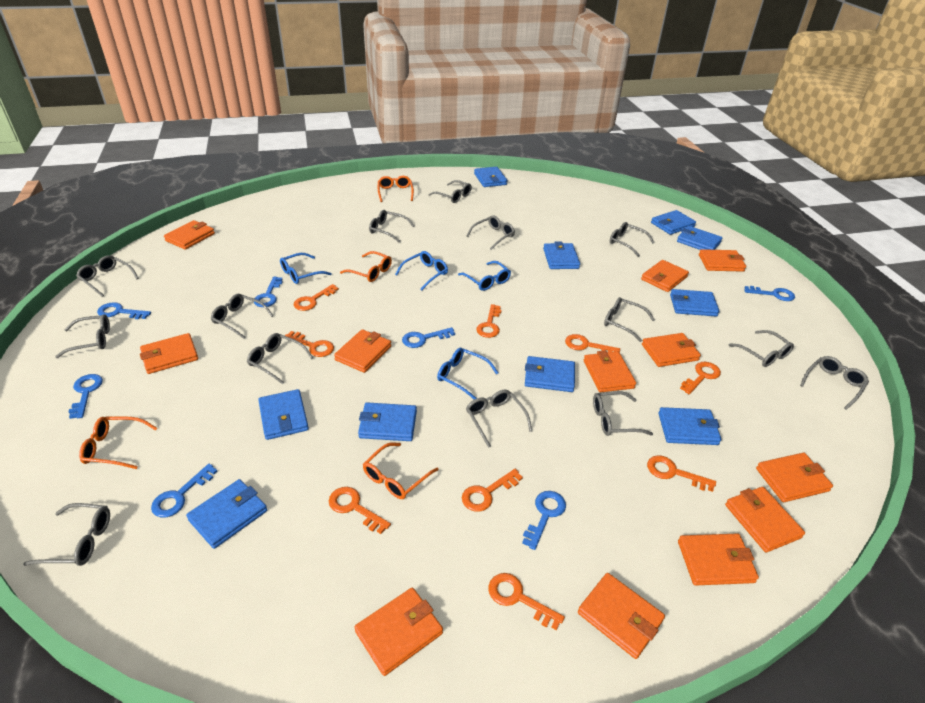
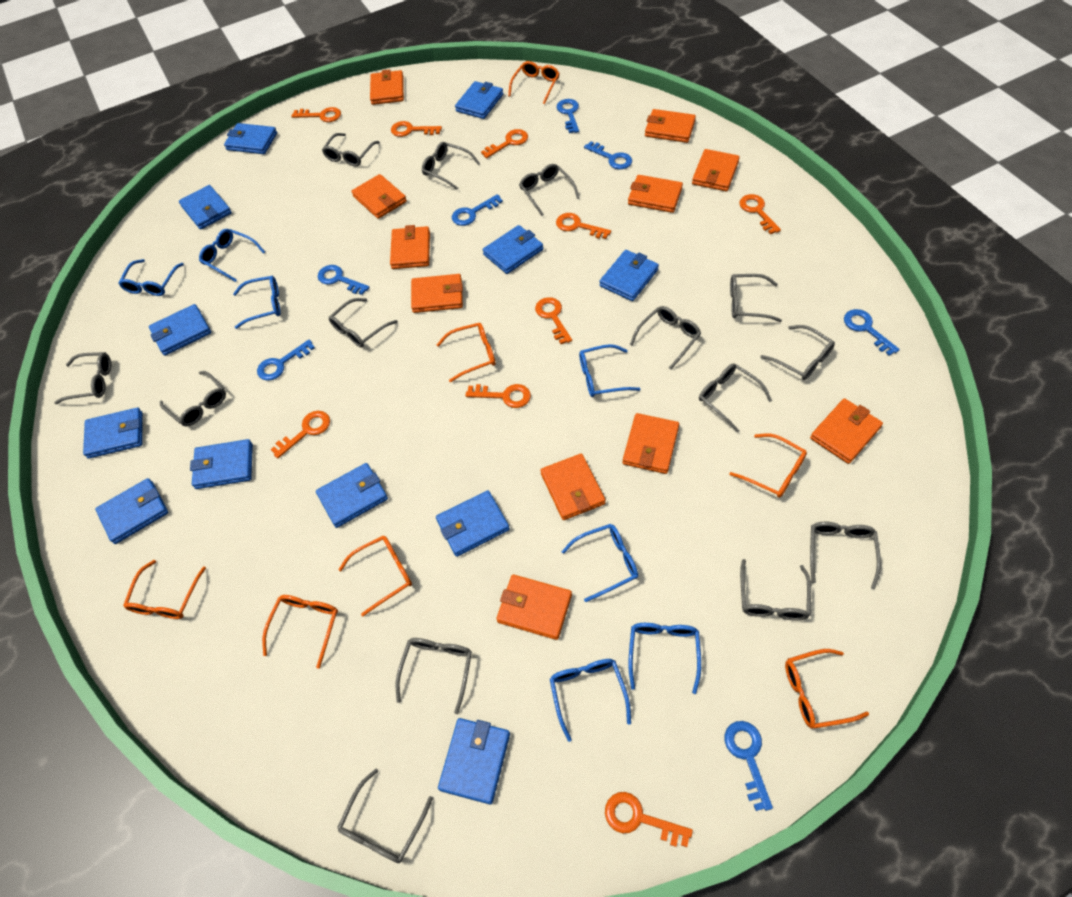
blue glasses: 4 -> 7
blue wallet: 10 -> 12
orange glasses: 4 -> 7
orange wallet: 12 -> 11

